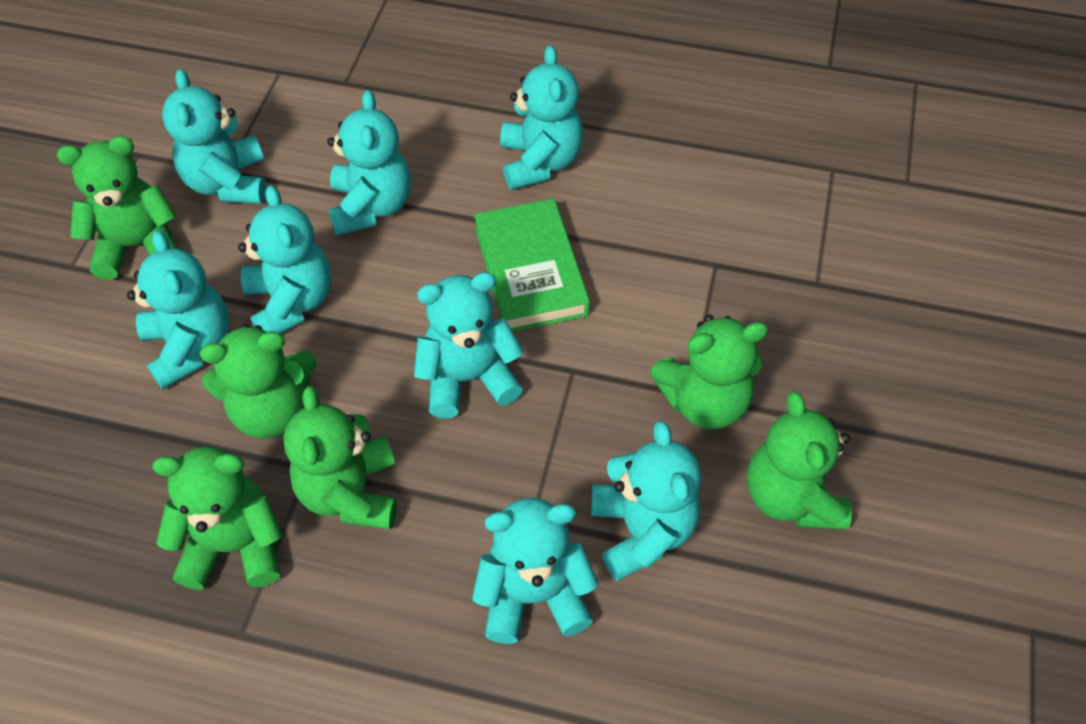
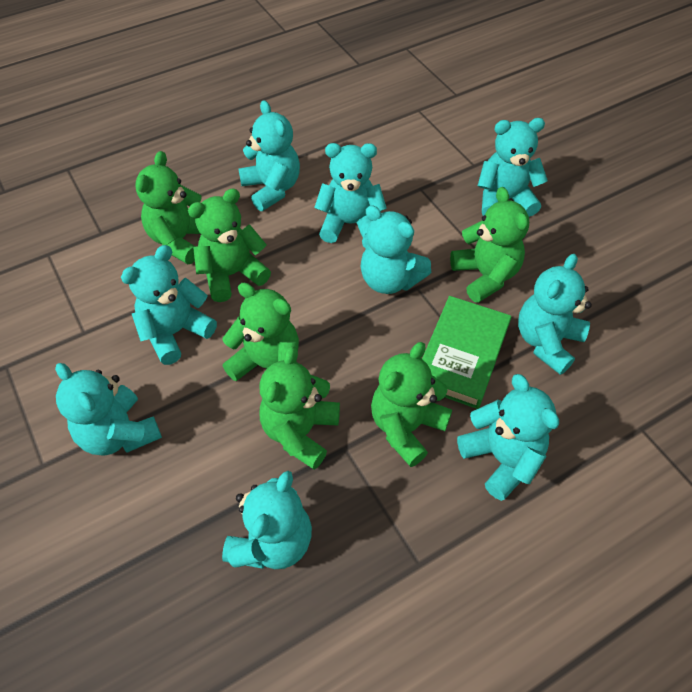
turquoise teddy bear: 8 -> 9

